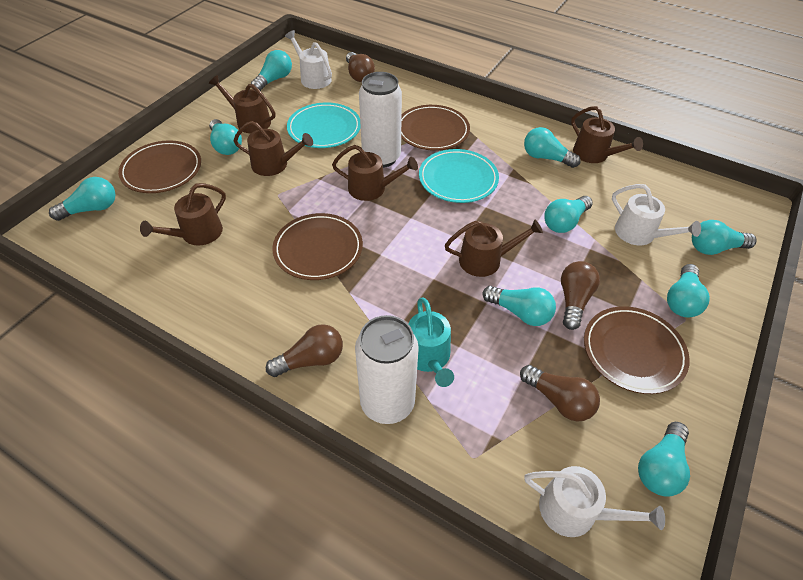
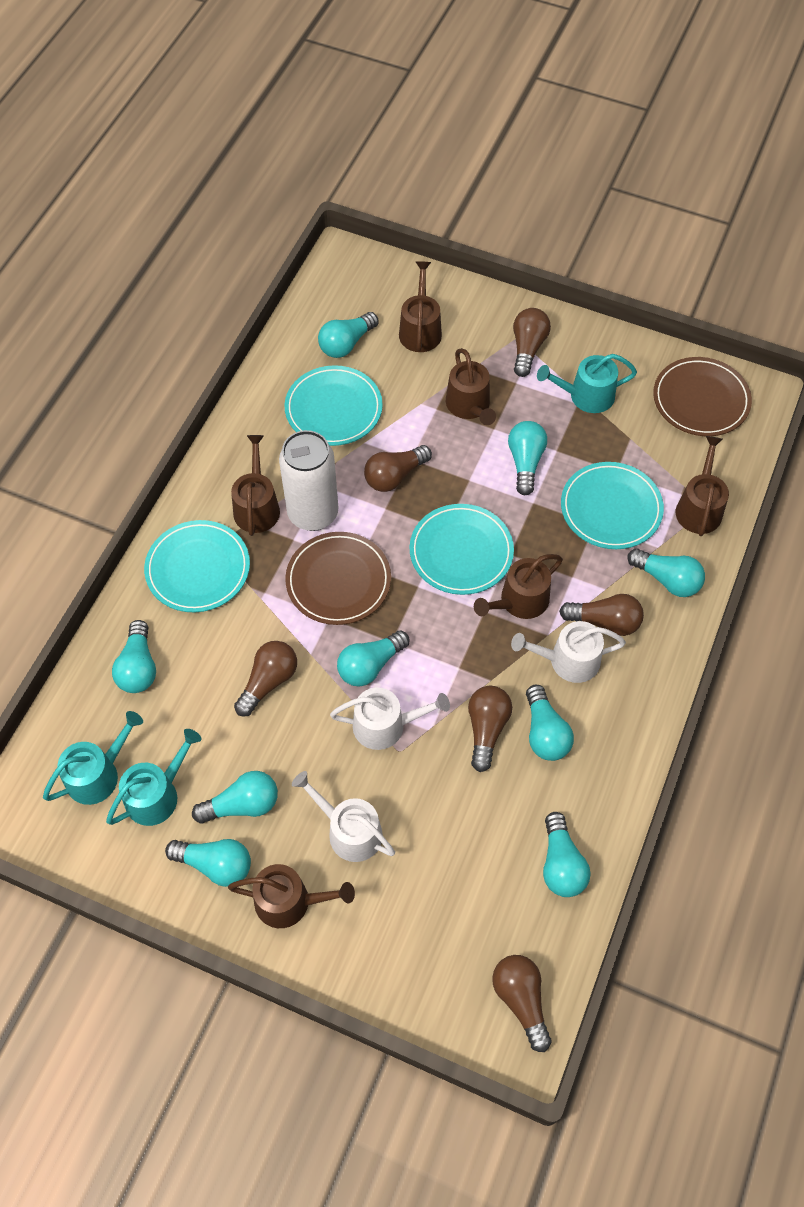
brown light bulb: 4 -> 6
brown plate: 4 -> 2
turquoise plate: 2 -> 4
turquoise watering can: 1 -> 3
white can: 2 -> 1

